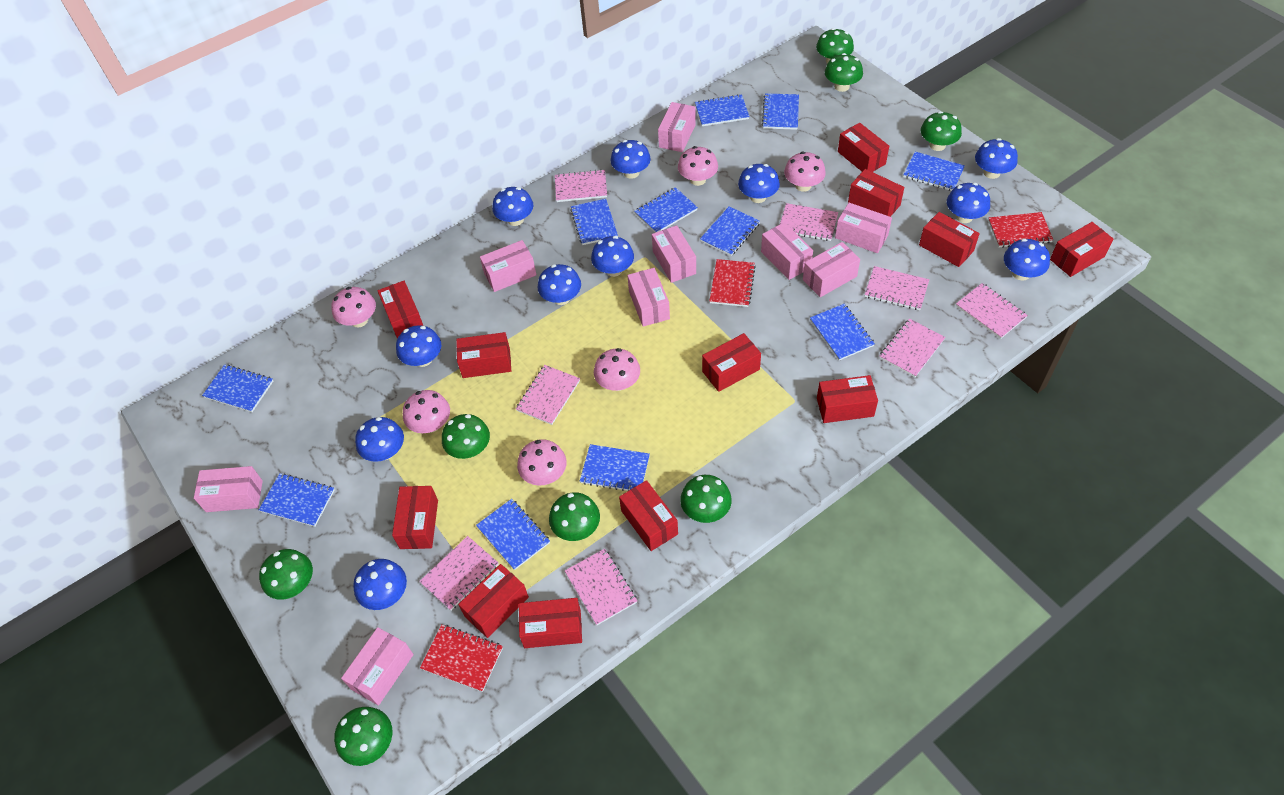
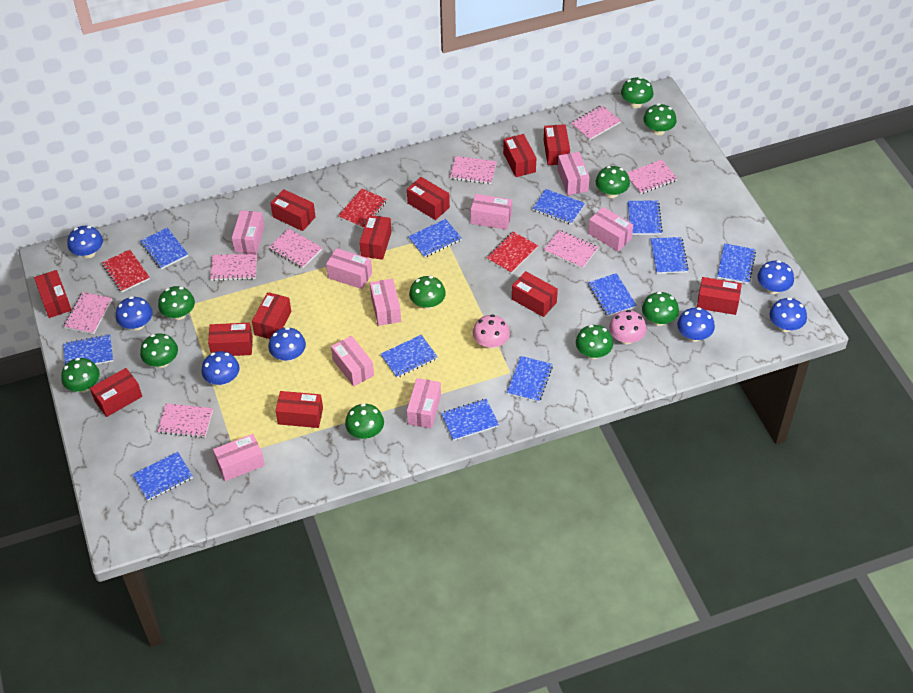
blue mushroom: 11 -> 7
blue notebook: 11 -> 12
green mushroom: 8 -> 10
pink mushroom: 6 -> 2

